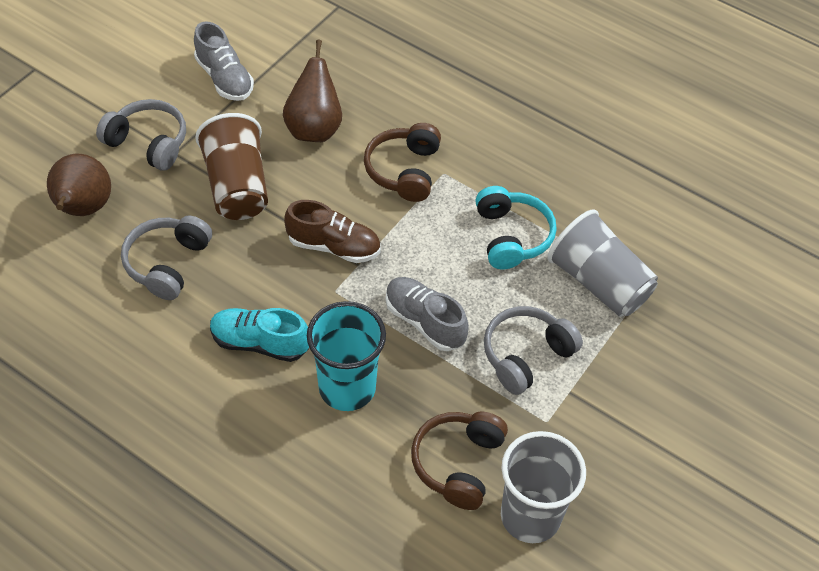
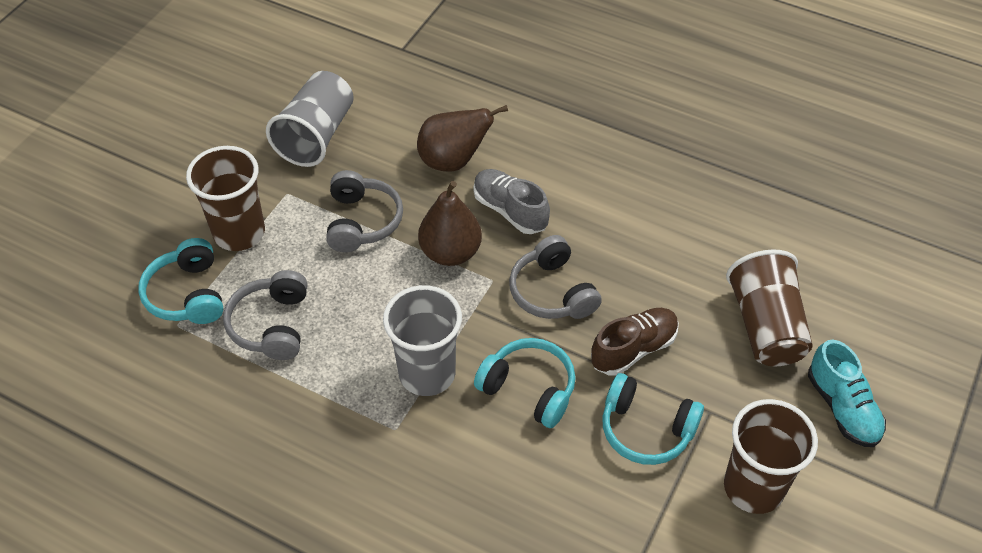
brown cup: 1 -> 3
brown headphones: 2 -> 0
grey shoe: 2 -> 1
turquoise cup: 1 -> 0
turquoise headphones: 1 -> 3

